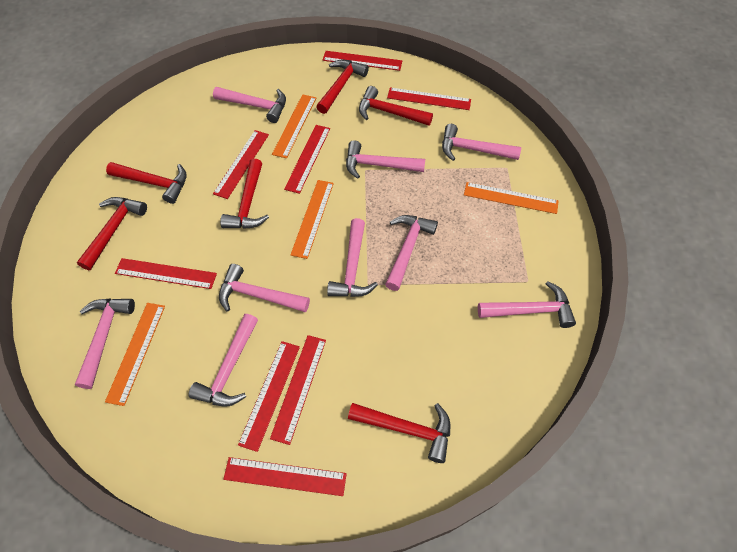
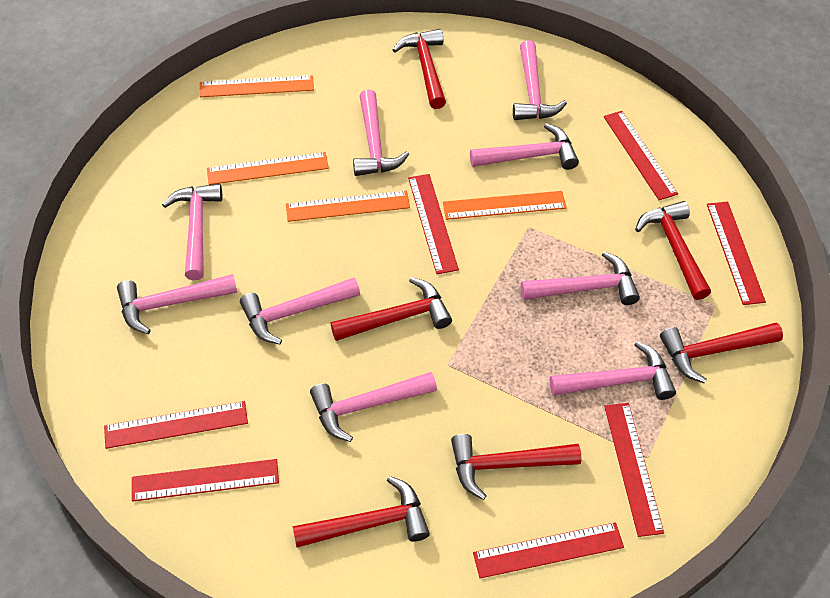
red ruler: 8 -> 7

